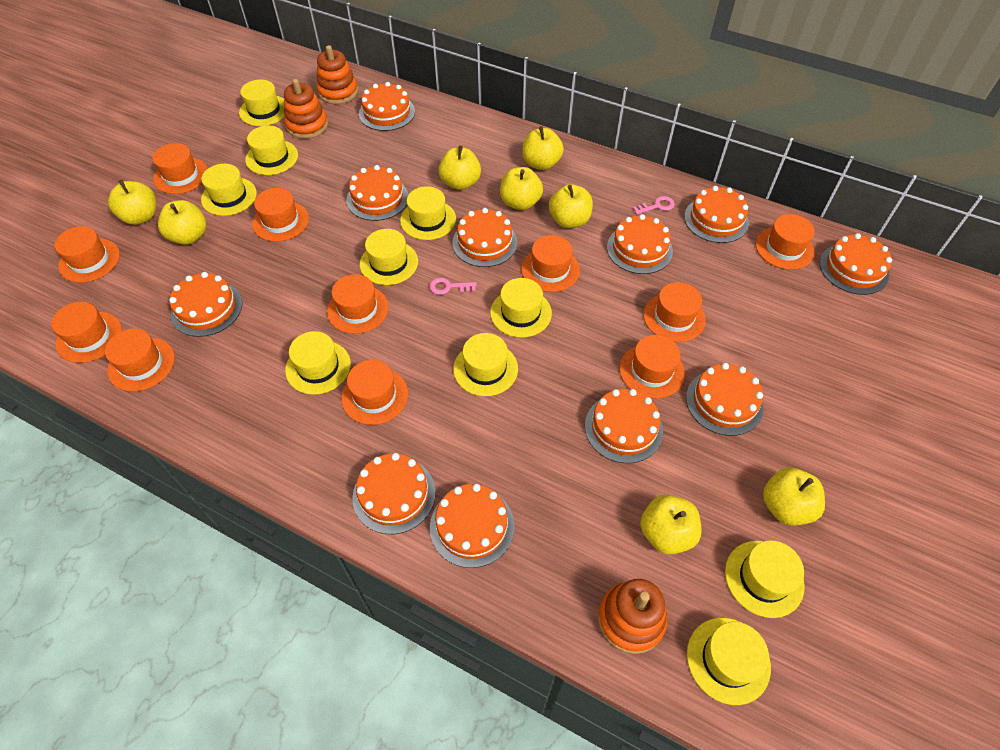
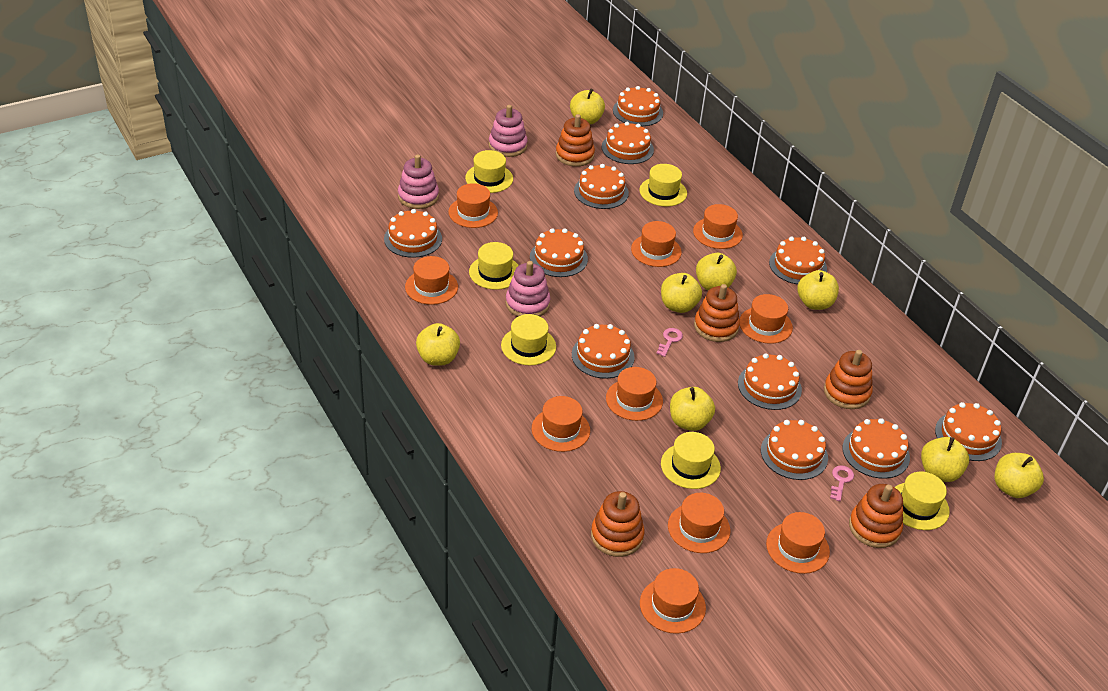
orange hat: 11 -> 10
orange stacking toy: 3 -> 5
pink stacking toy: 0 -> 3
yellow hat: 10 -> 6

